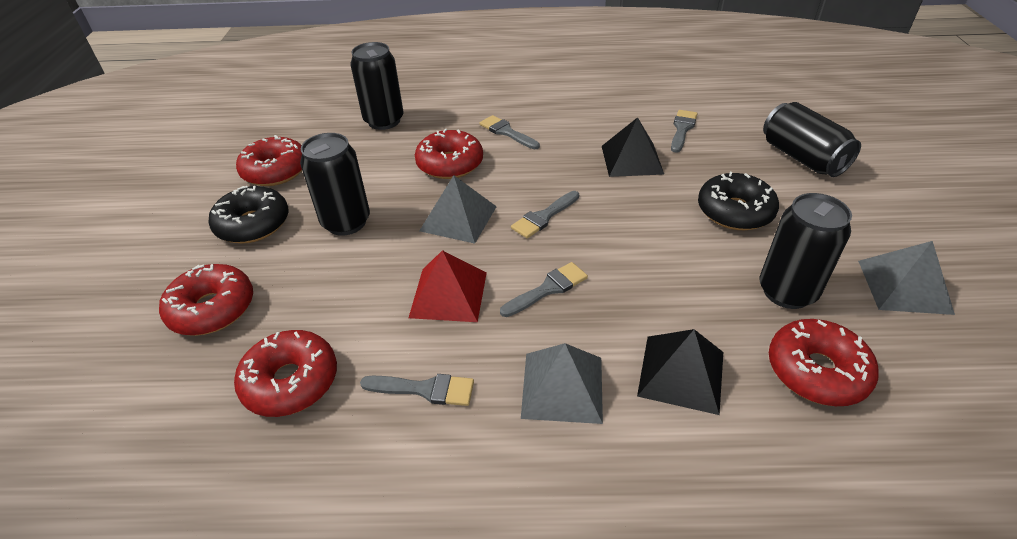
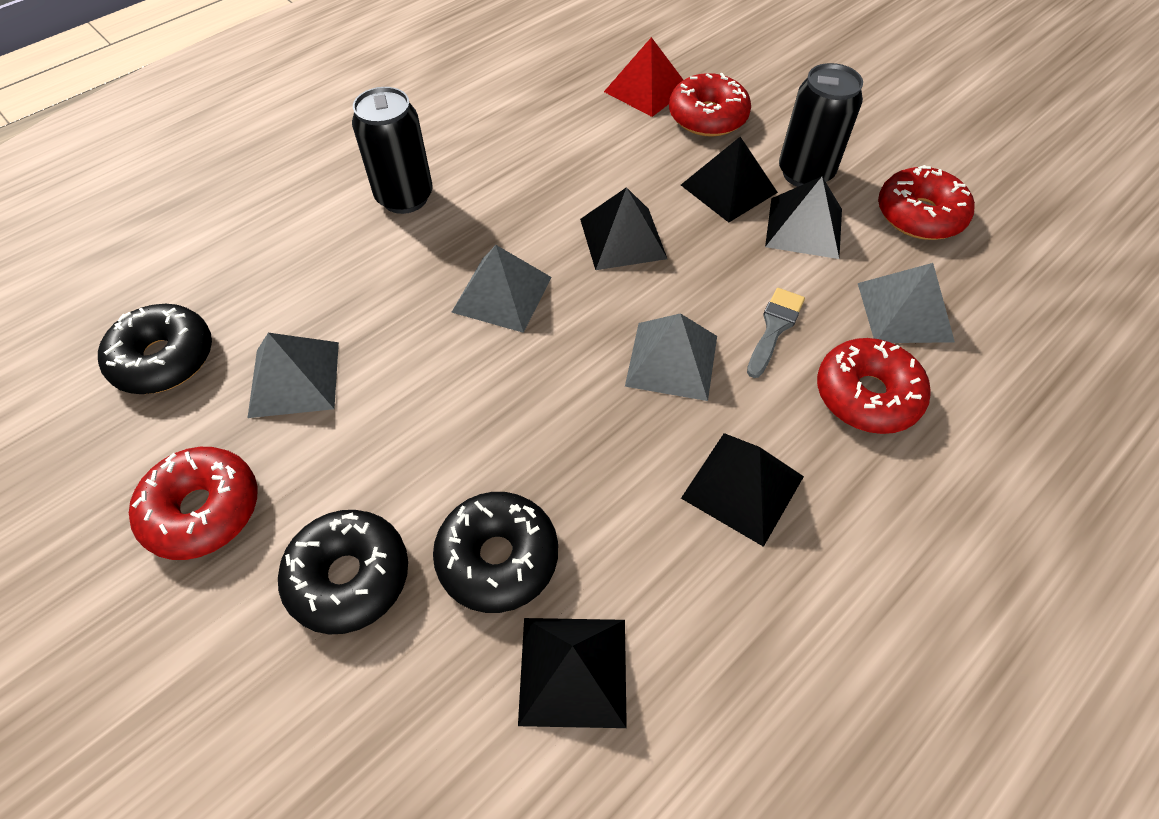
black can: 4 -> 2
black donut: 2 -> 3
black pyramid: 2 -> 5
grey brush: 5 -> 1
grey pyramid: 3 -> 4
red donut: 5 -> 4

